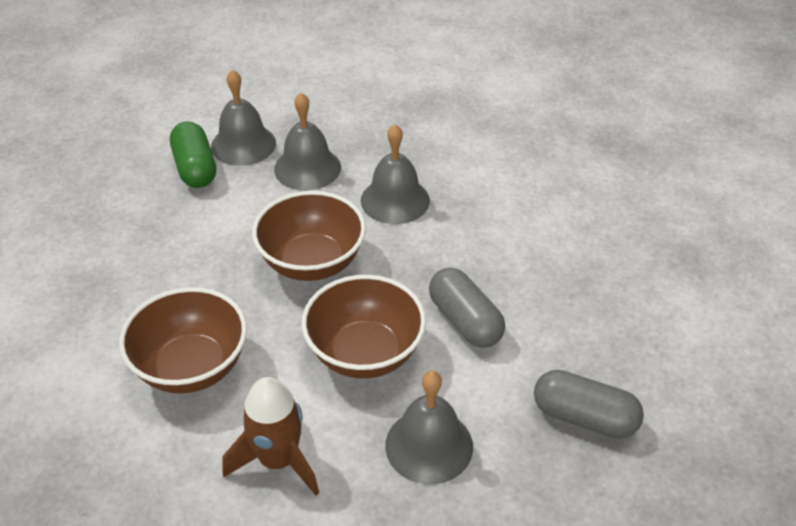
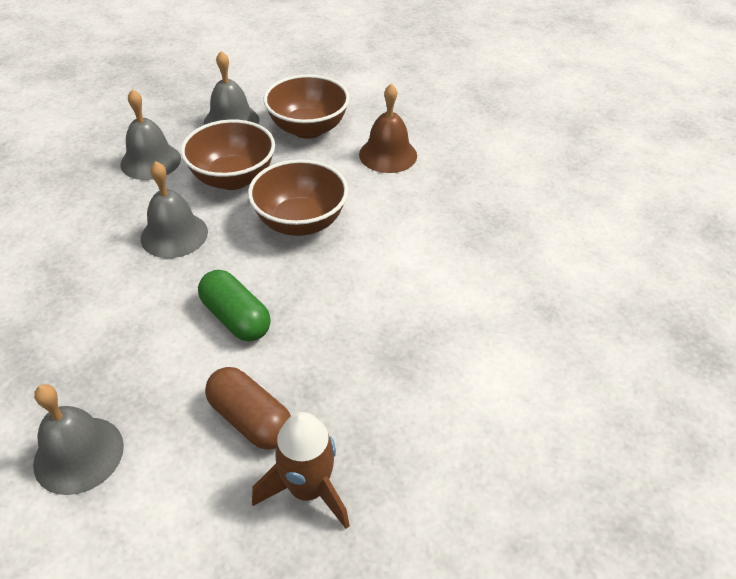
brown bell: 0 -> 1
brown capsule: 0 -> 1
grey capsule: 2 -> 0

